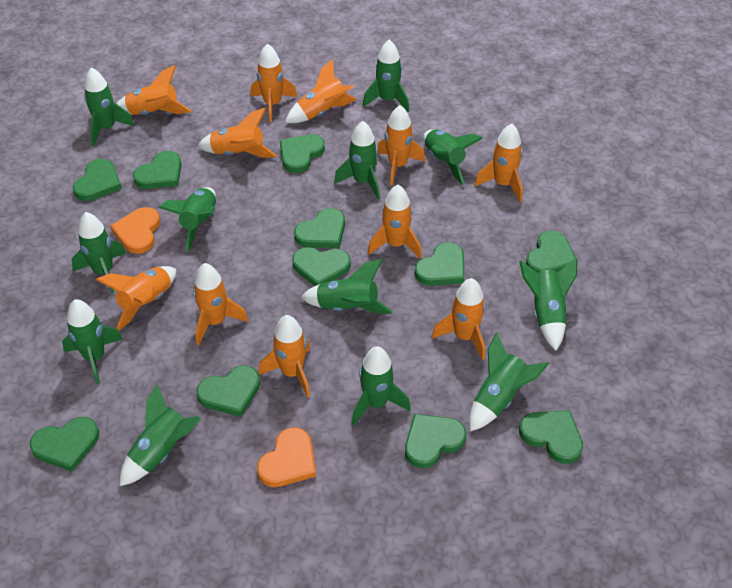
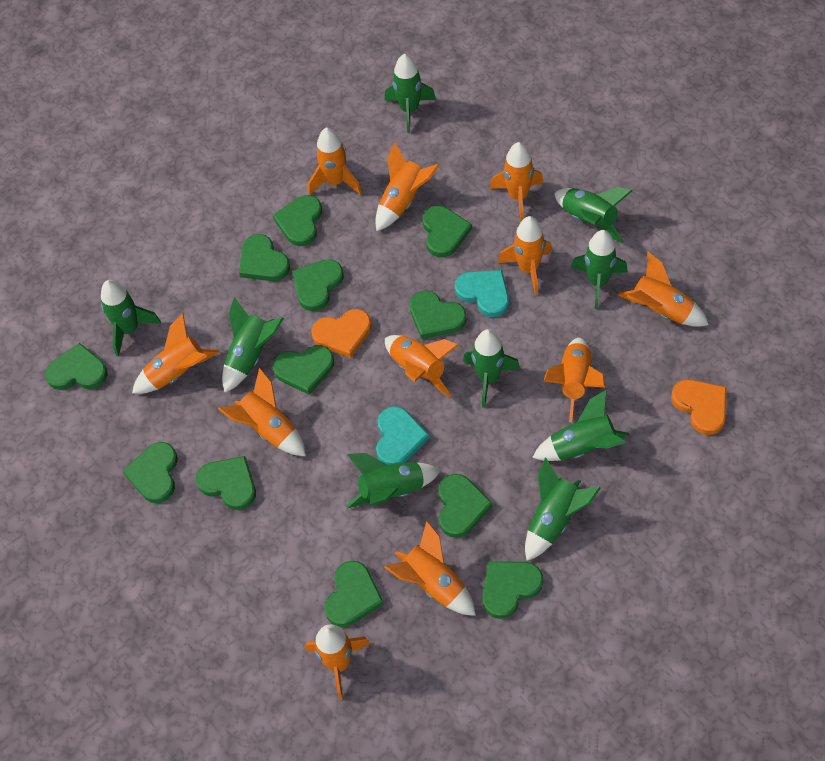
green heart: 11 -> 12
green rocket: 12 -> 9
turquoise heart: 0 -> 2

